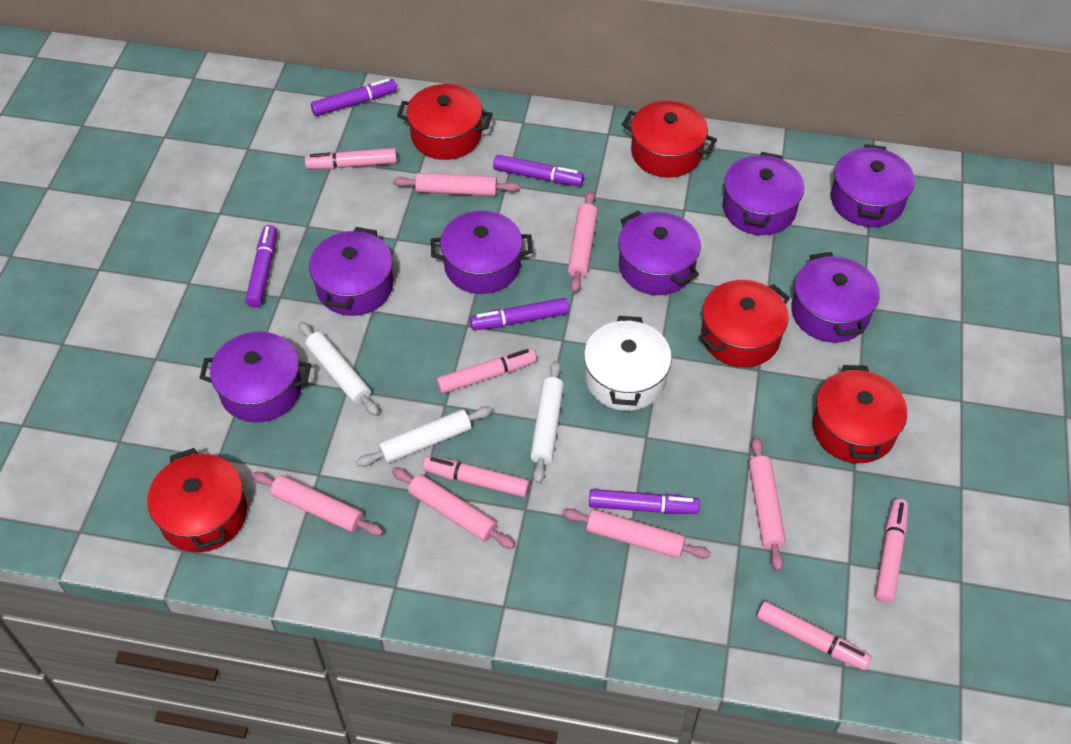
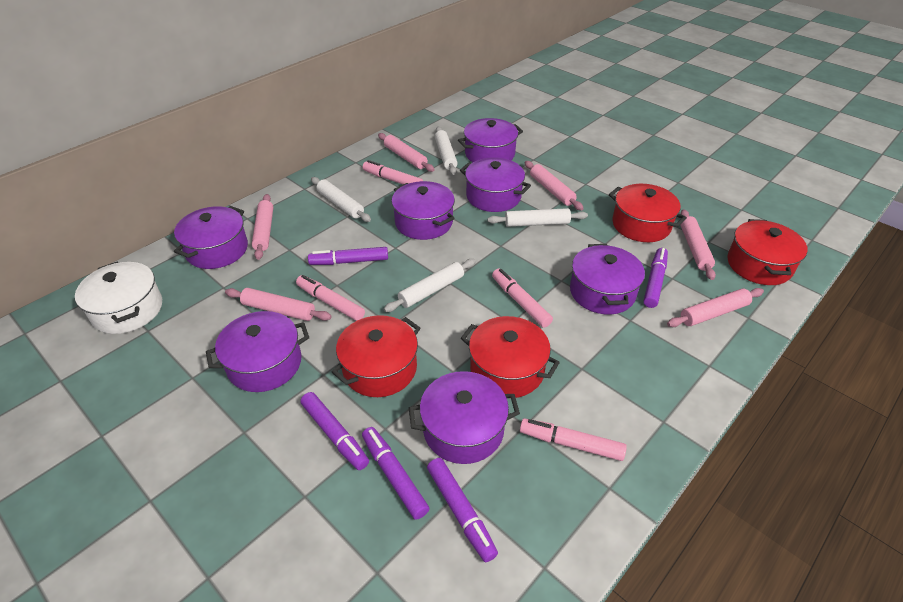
pink marker: 5 -> 4
red pot: 5 -> 4
white rolling pin: 3 -> 4

